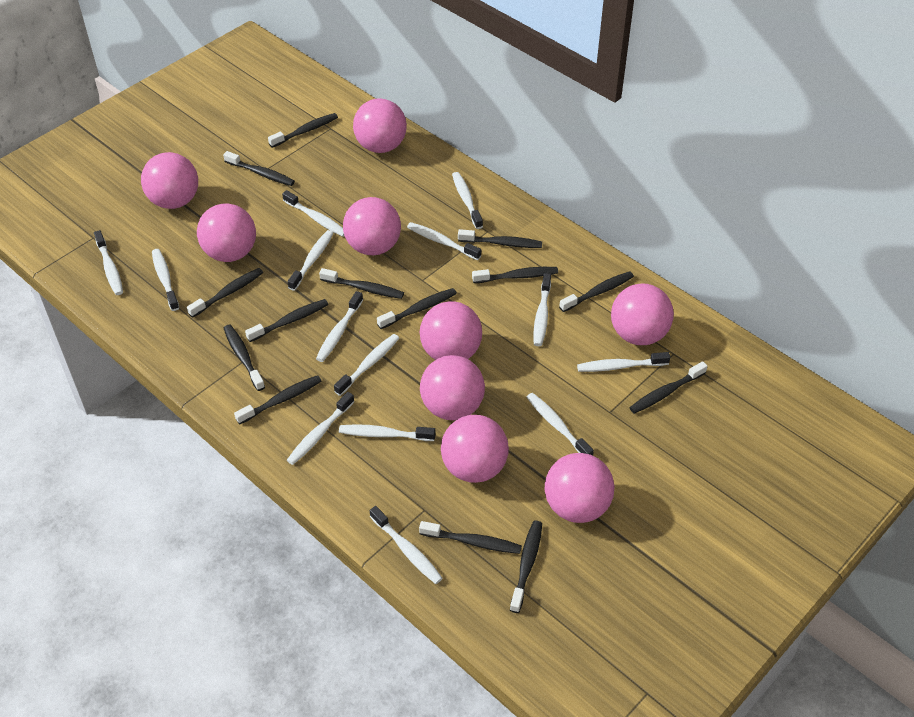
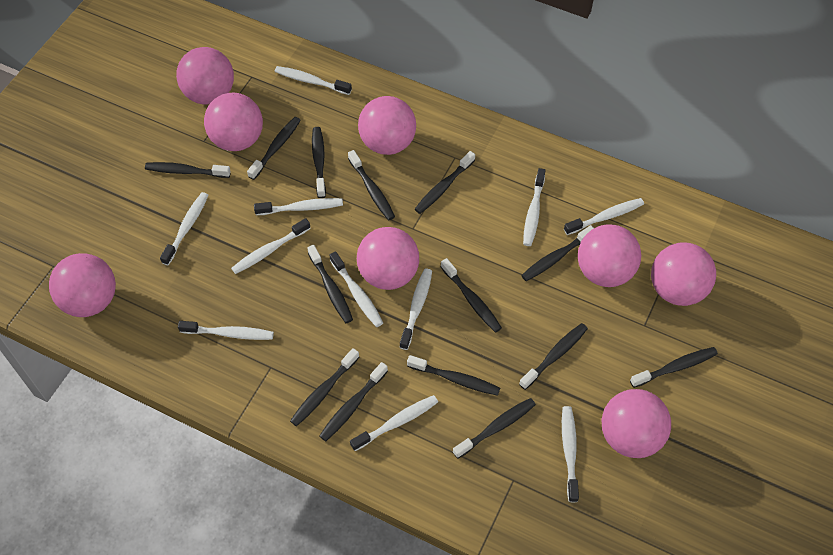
pink ball: 9 -> 8
white toothbrush: 14 -> 11

